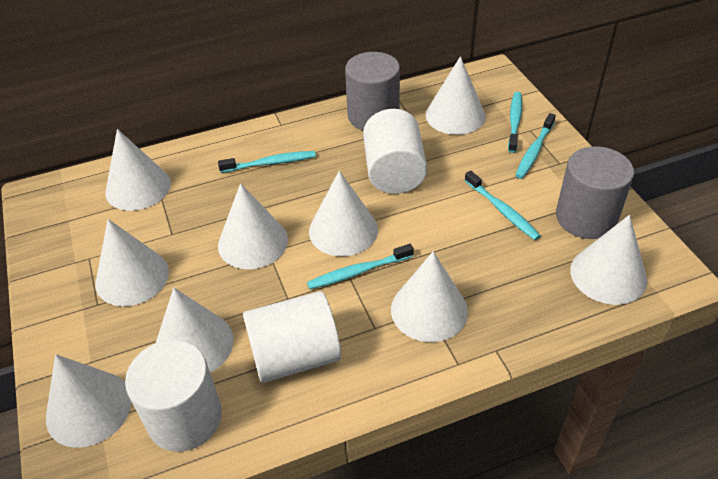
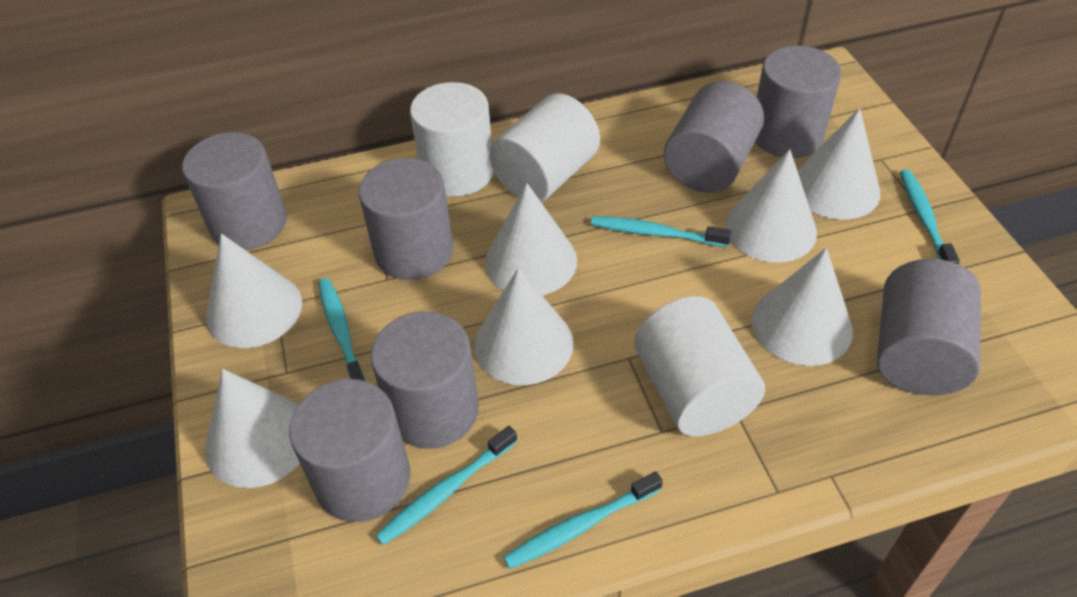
grey cylinder: 2 -> 7
white cone: 9 -> 7

